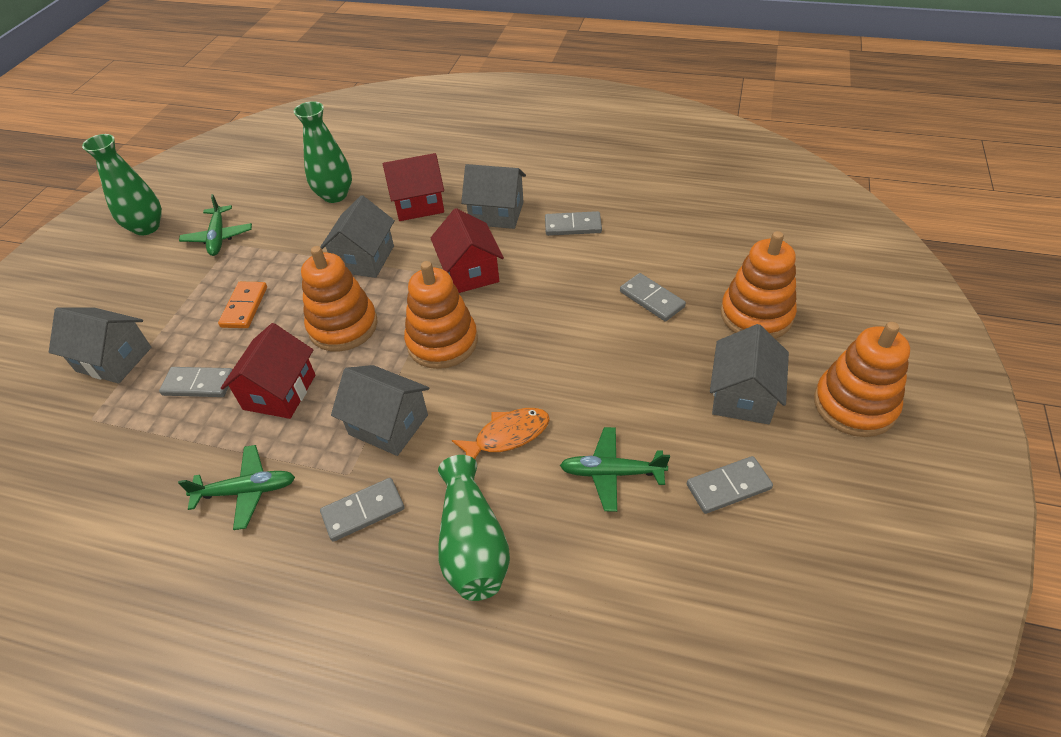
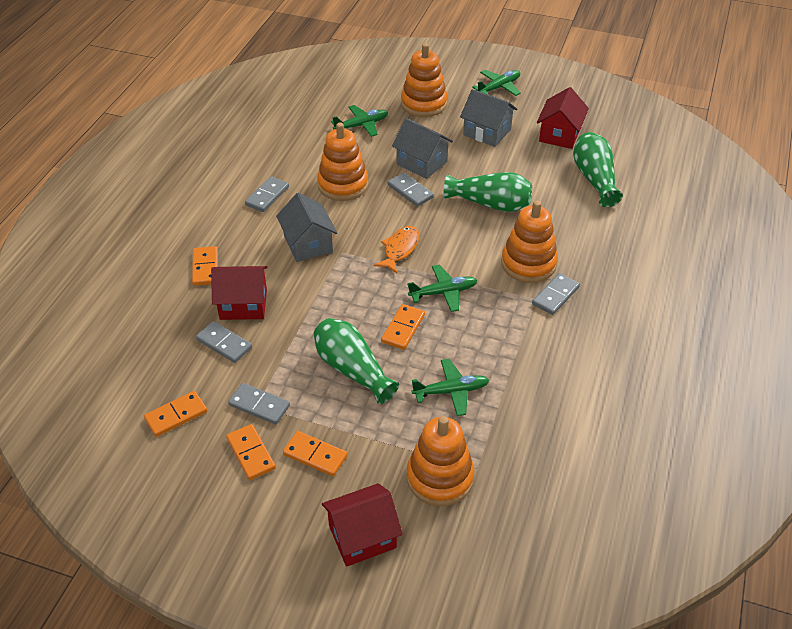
green plane: 3 -> 4
grey house: 5 -> 3
orange domino: 1 -> 5

